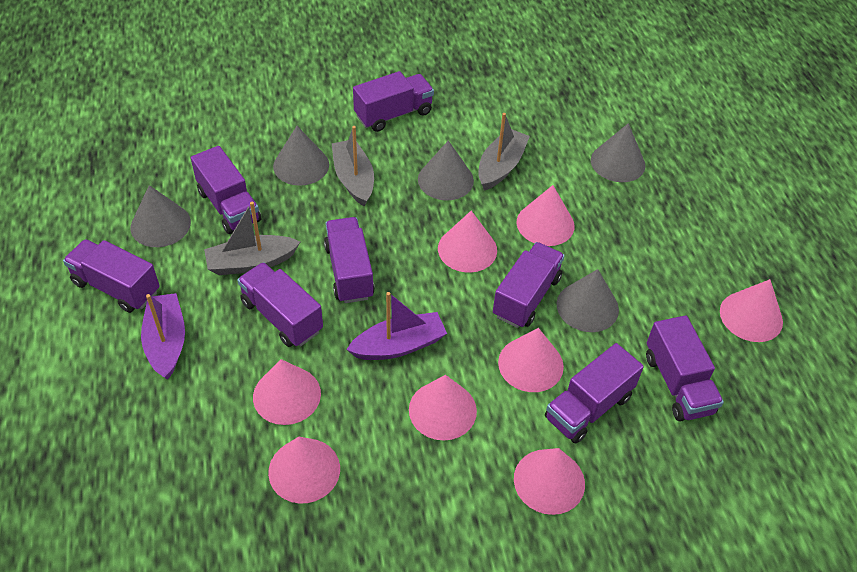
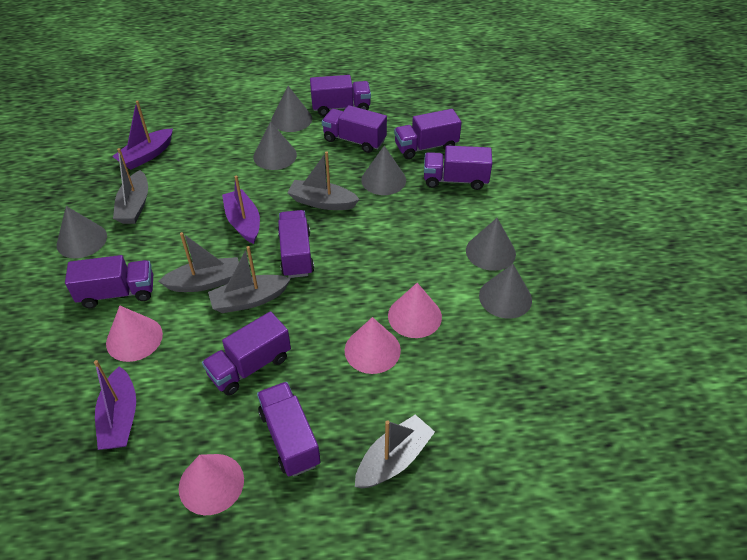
grey boat: 3 -> 5
grey cone: 5 -> 6
pink cone: 8 -> 4
purple boat: 2 -> 3

